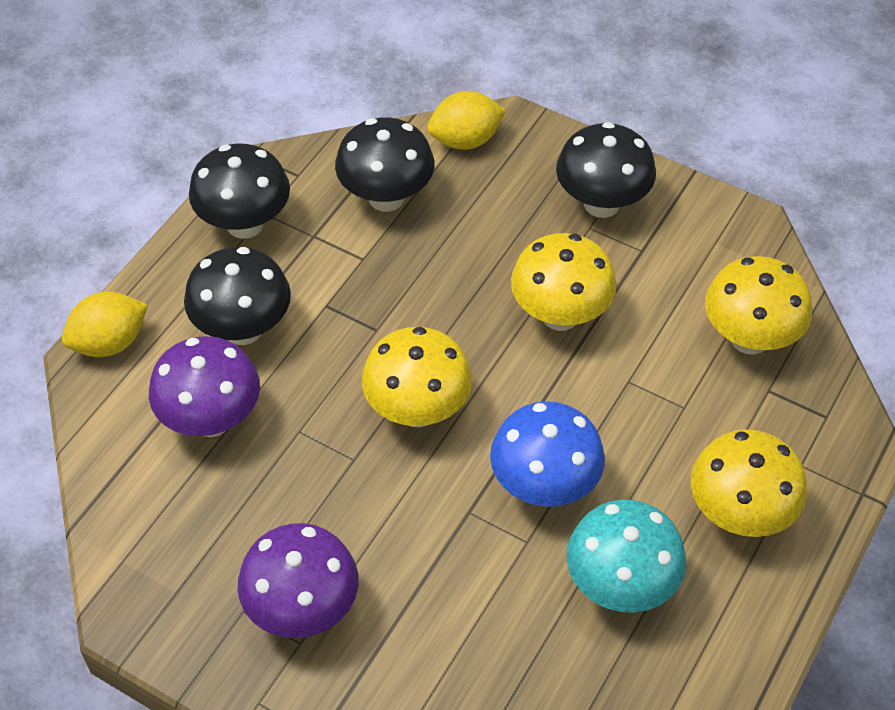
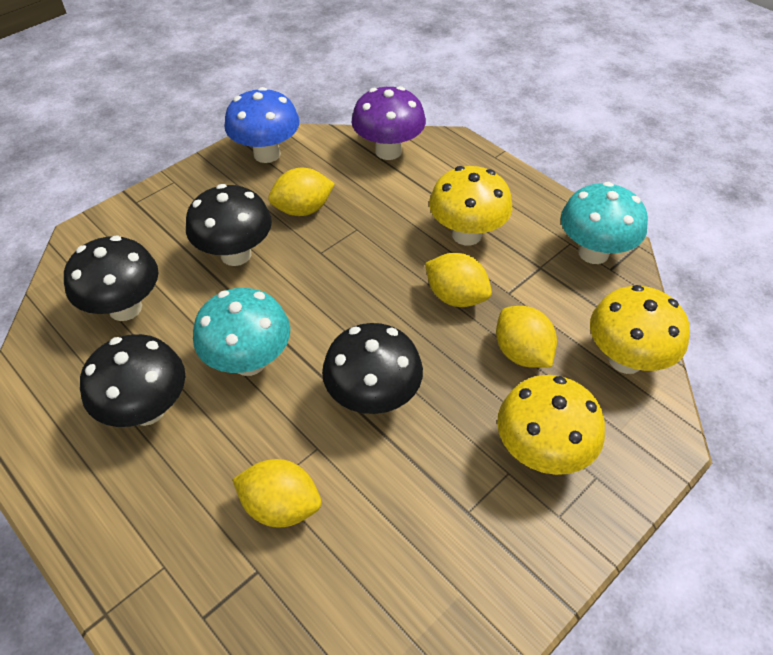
purple mushroom: 2 -> 1
turquoise mushroom: 1 -> 2
yellow lemon: 2 -> 4
yellow mushroom: 4 -> 3

